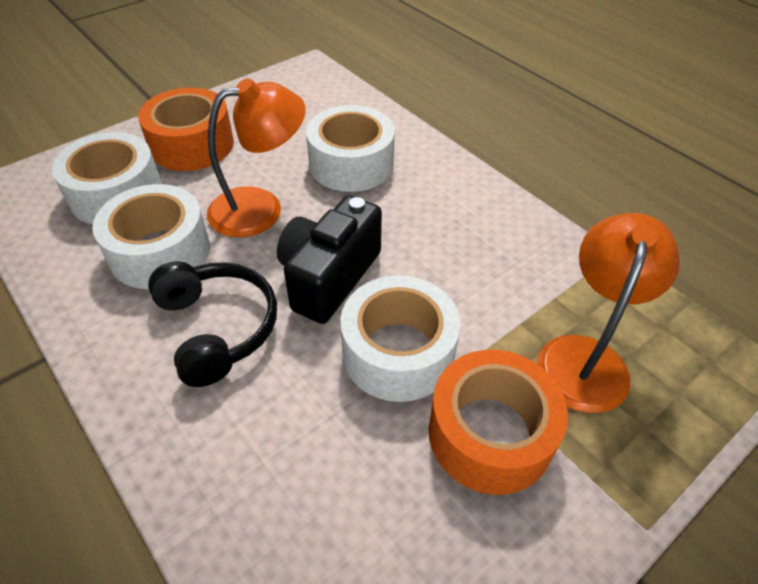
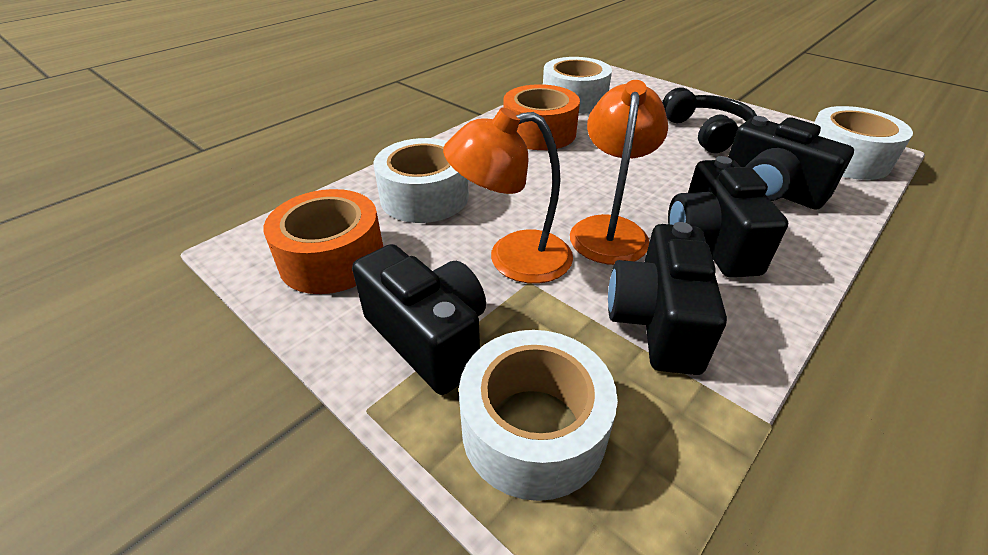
black camera: 1 -> 4

